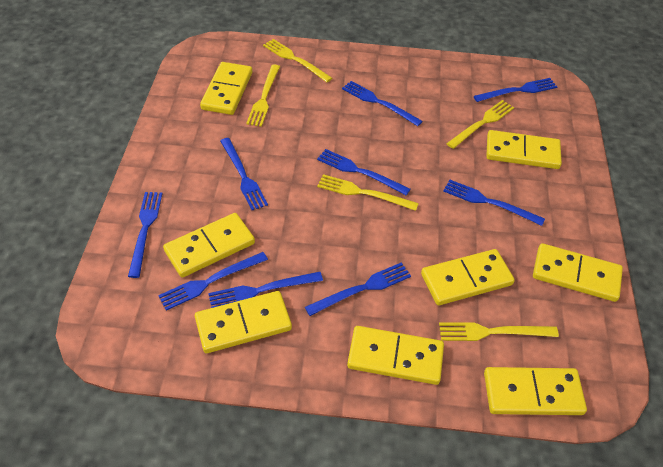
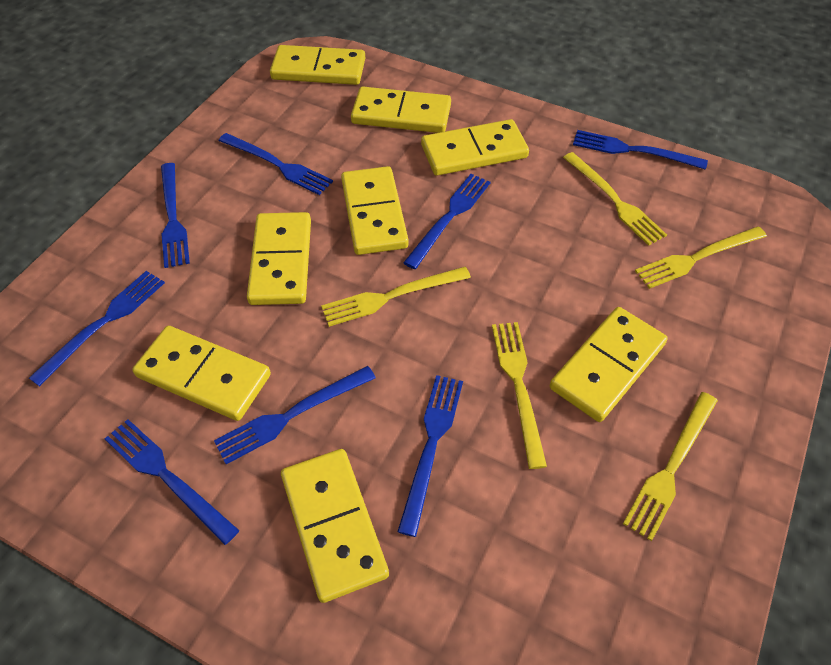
blue fork: 9 -> 8

